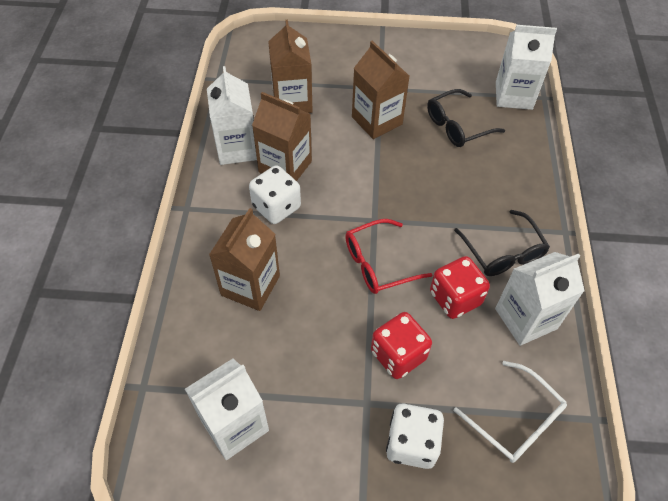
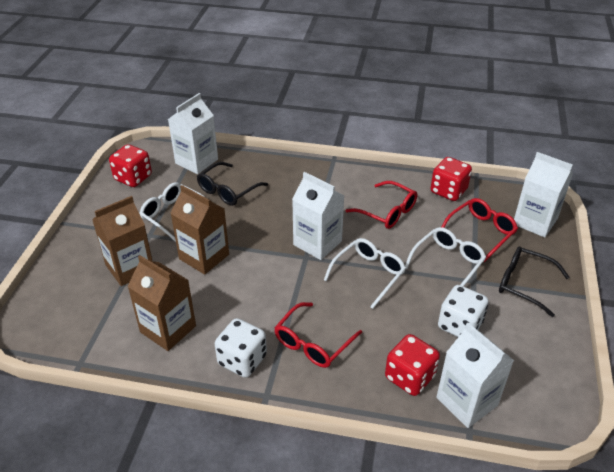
brown carton: 4 -> 3
red dice: 2 -> 3
red glasses: 1 -> 3
white glasses: 1 -> 3

